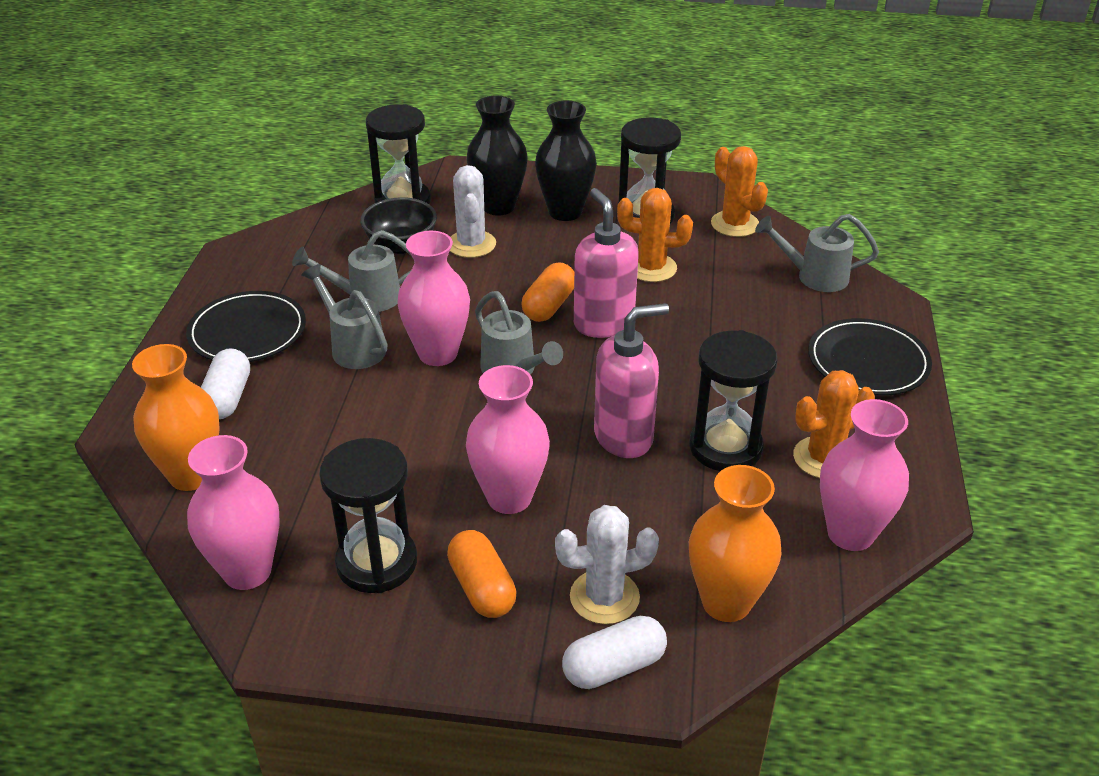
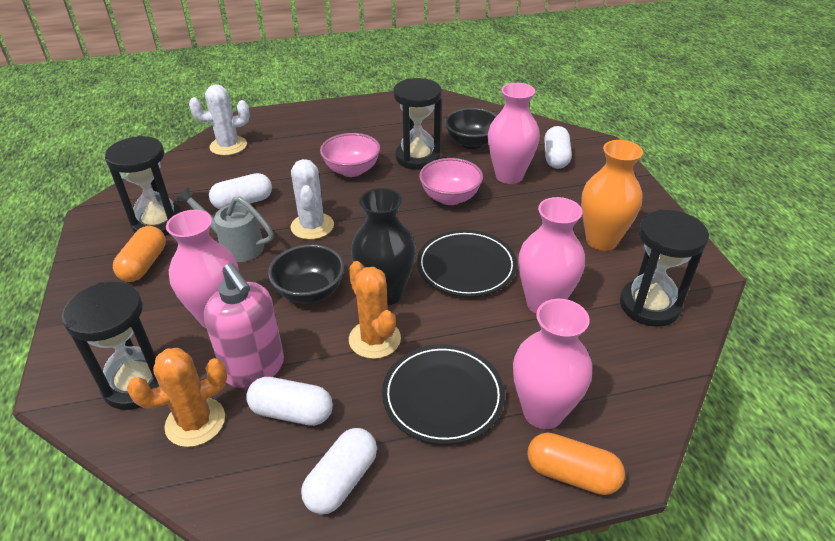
black bowl: 1 -> 2
black vase: 2 -> 1
grey watering can: 4 -> 1
orange cactus: 3 -> 2
orange vase: 2 -> 1
pink bowl: 0 -> 2
pink soap dispenser: 2 -> 1
white capsule: 2 -> 4

